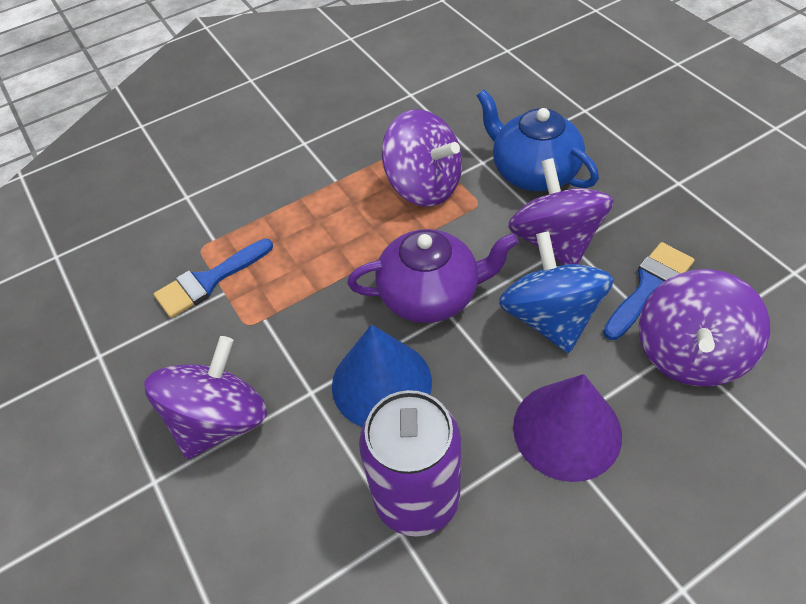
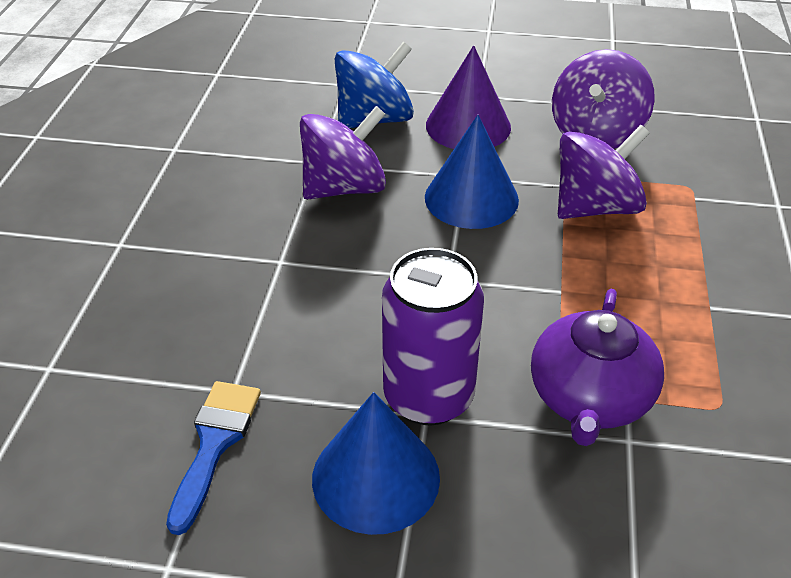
blue brush: 2 -> 1
blue cone: 1 -> 2
blue teapot: 1 -> 0
purple spinning top: 4 -> 3

